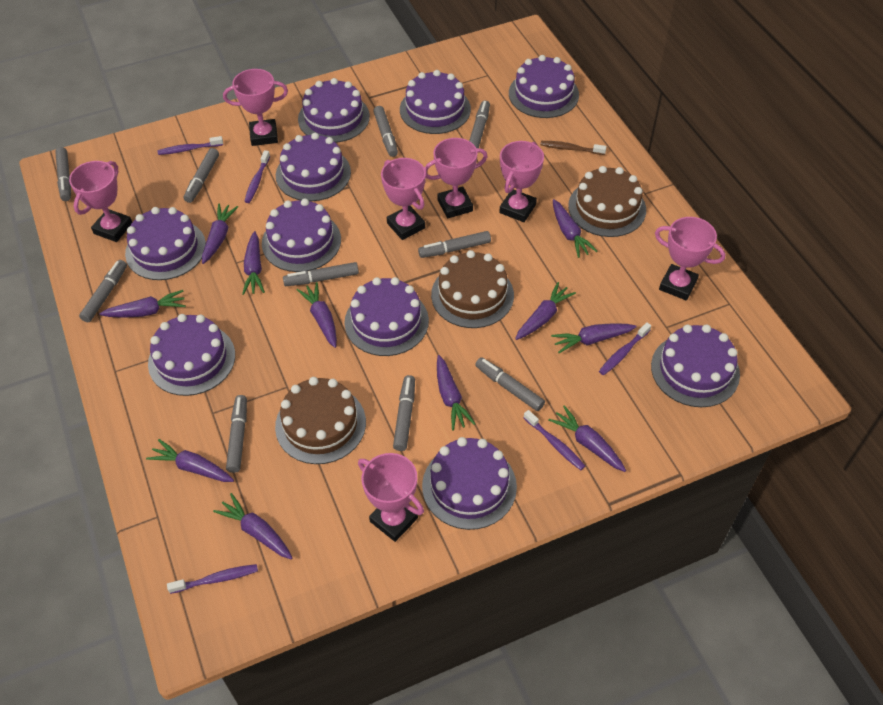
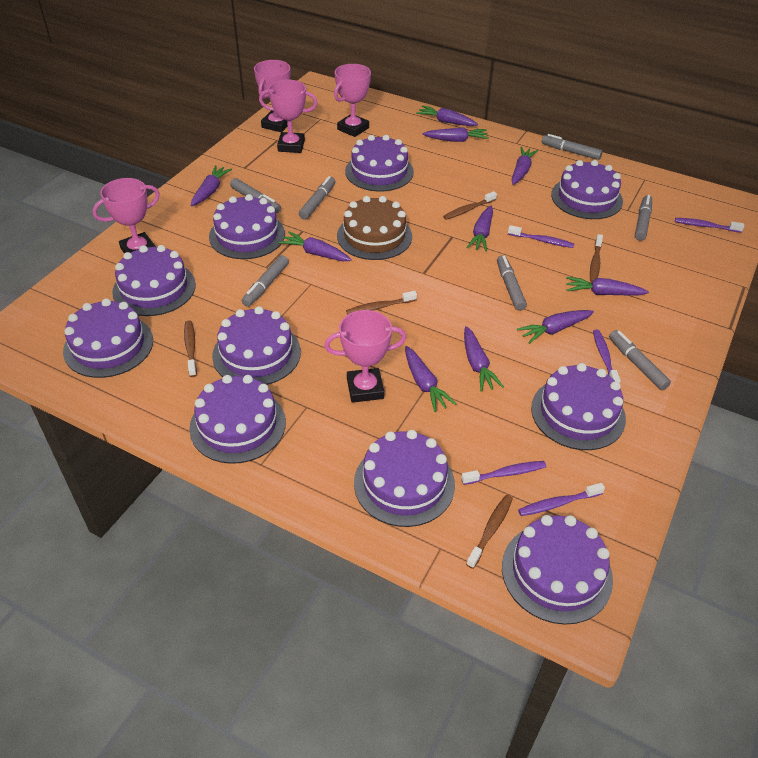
brown cake: 3 -> 1
brown toothbrush: 1 -> 5
grey marker: 10 -> 7
pink trophy: 7 -> 5
purple carrot: 11 -> 10

